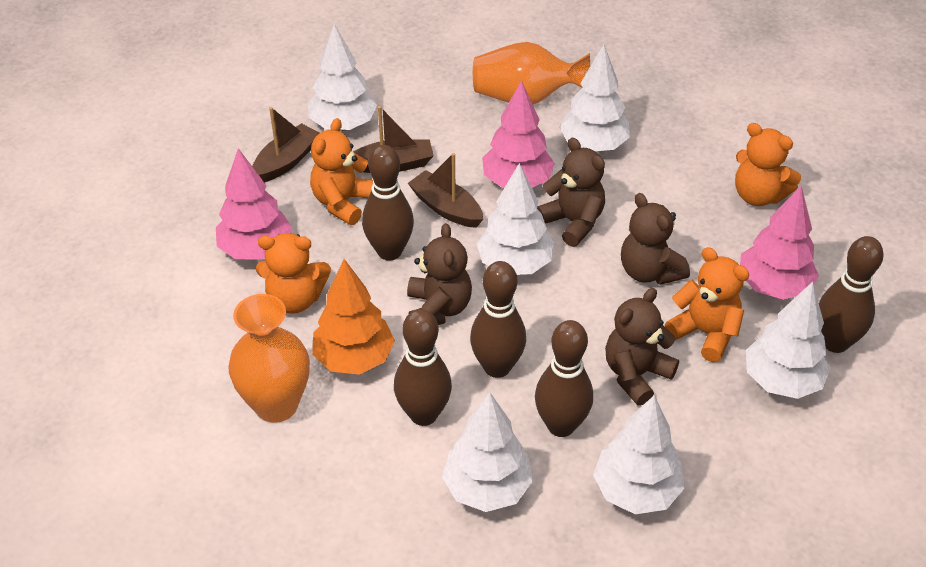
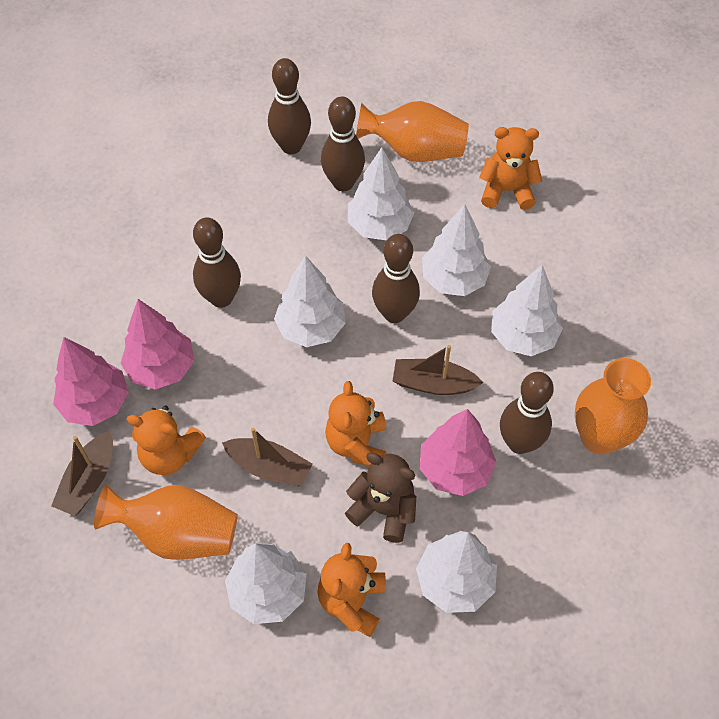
brown teddy bear: 4 -> 1
orange tree: 1 -> 0
orange vase: 2 -> 3

